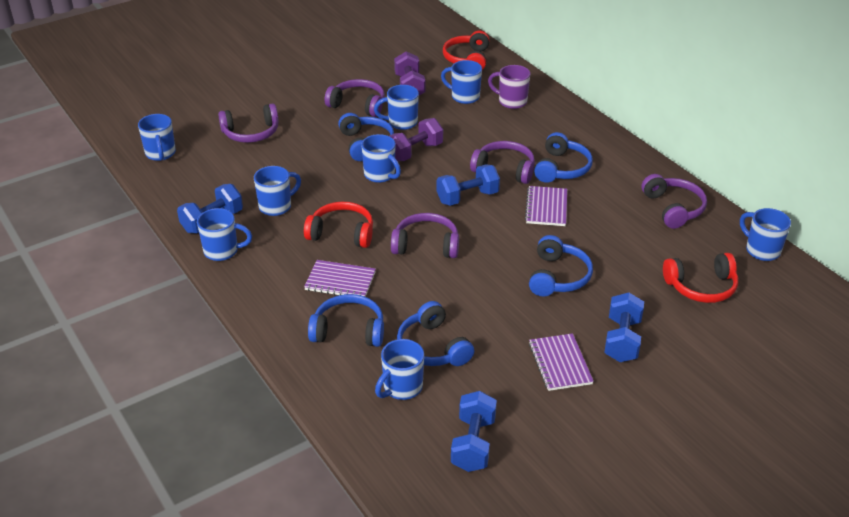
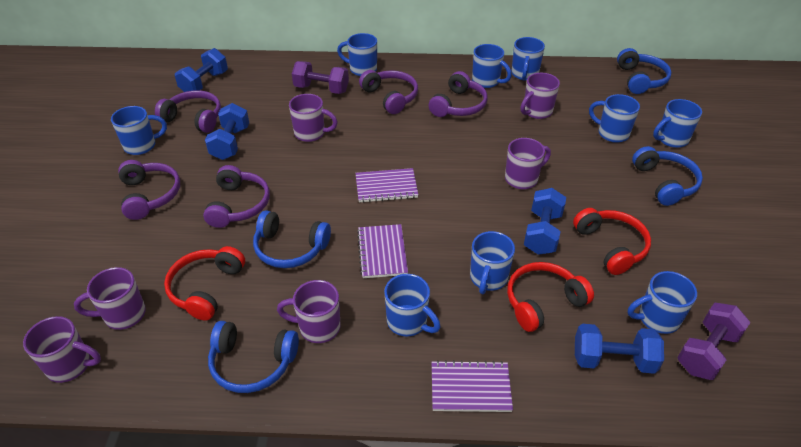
blue headphones: 5 -> 4
blue mug: 8 -> 9
purple mug: 1 -> 6

